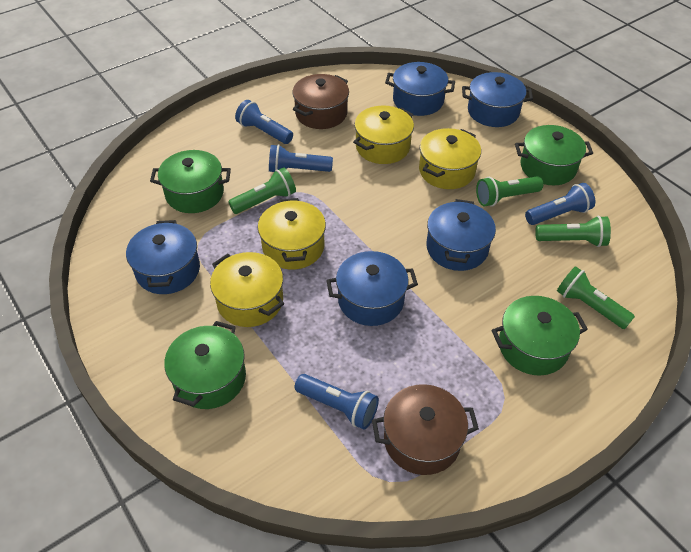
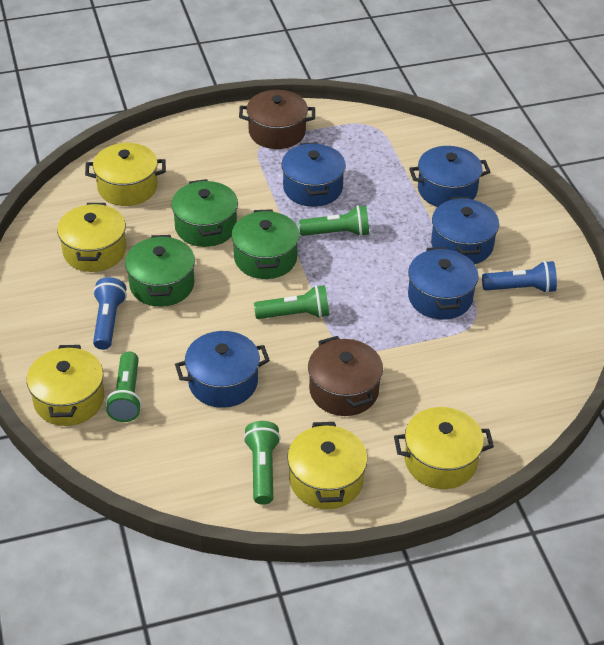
blue flashlight: 4 -> 2
green pot: 4 -> 3
yellow pot: 4 -> 5

